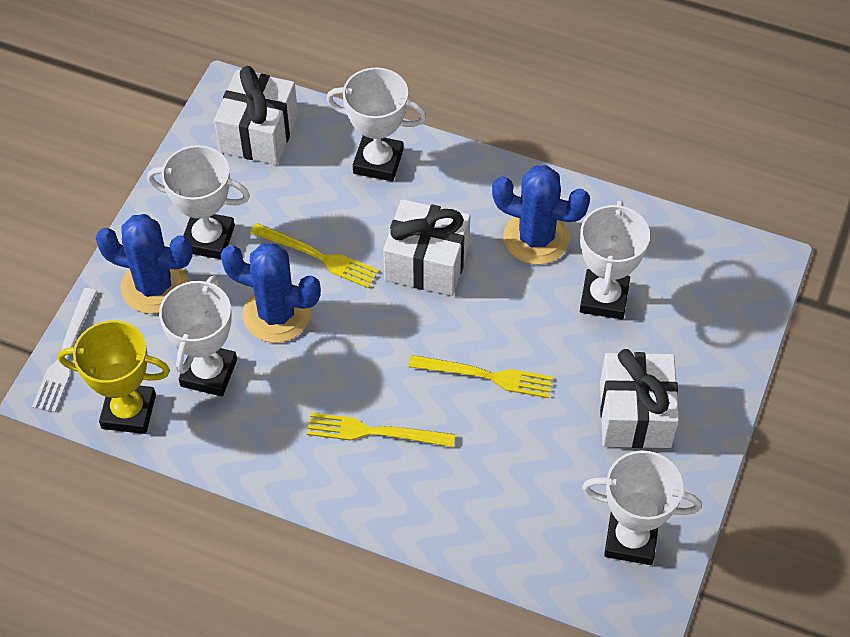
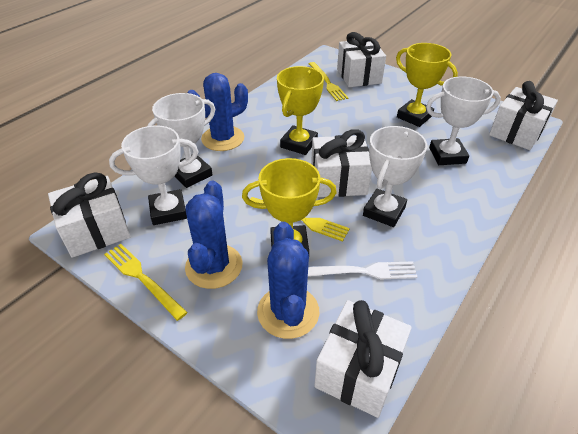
white gift: 3 -> 5
white trophy: 5 -> 4
yellow trophy: 1 -> 3

